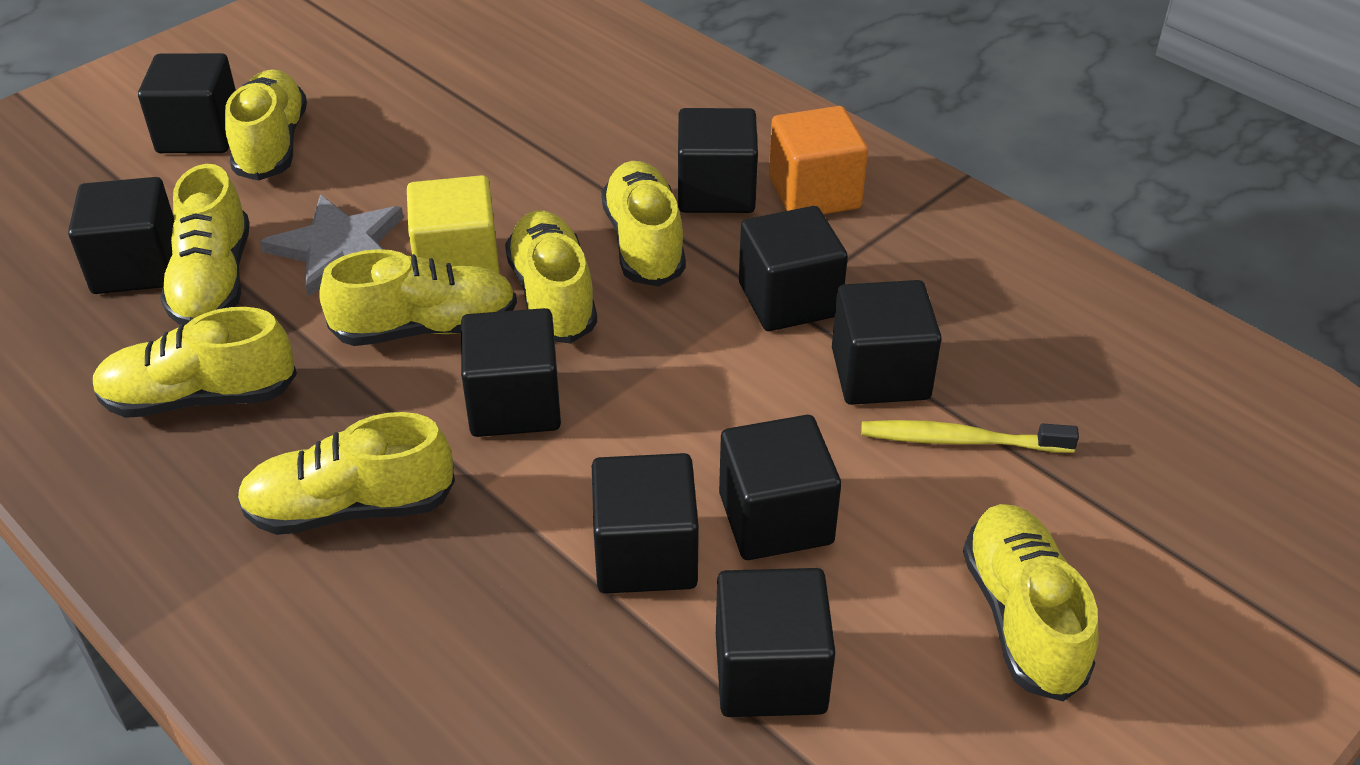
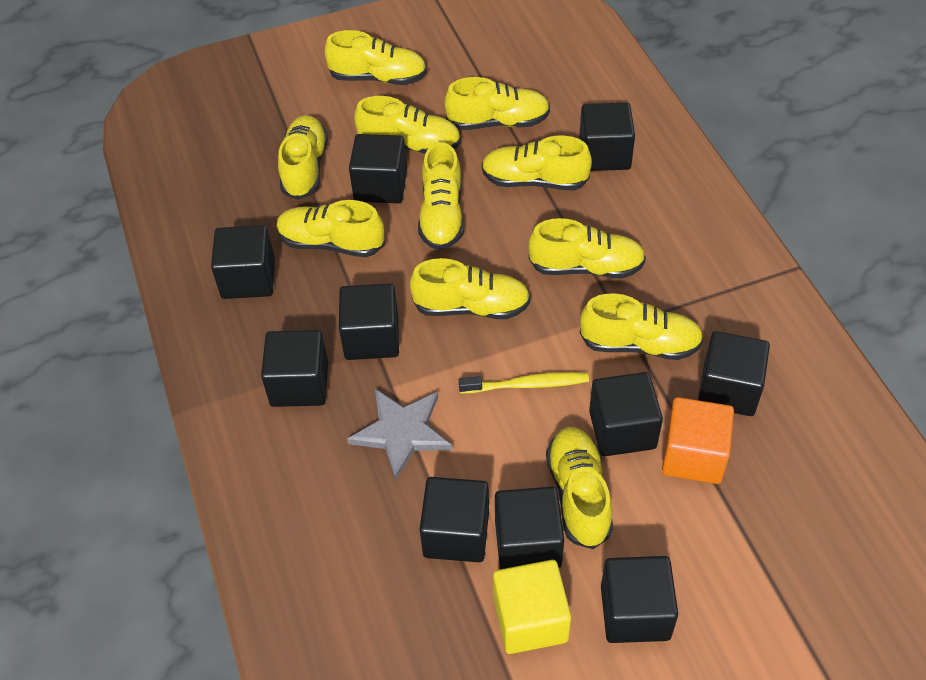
black cube: 9 -> 10
yellow shoe: 8 -> 11

